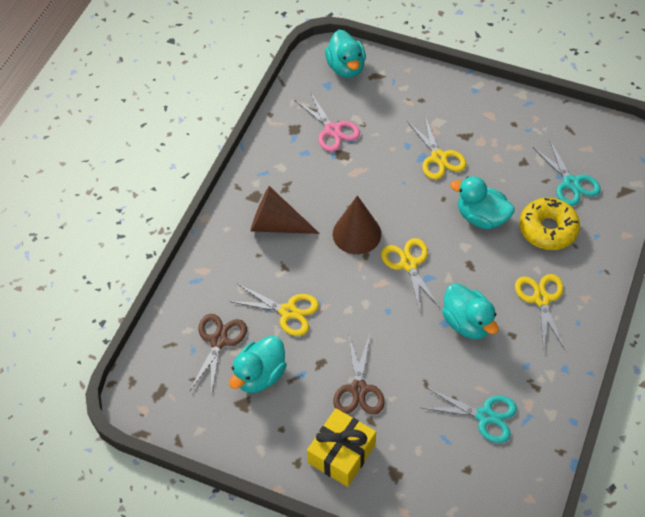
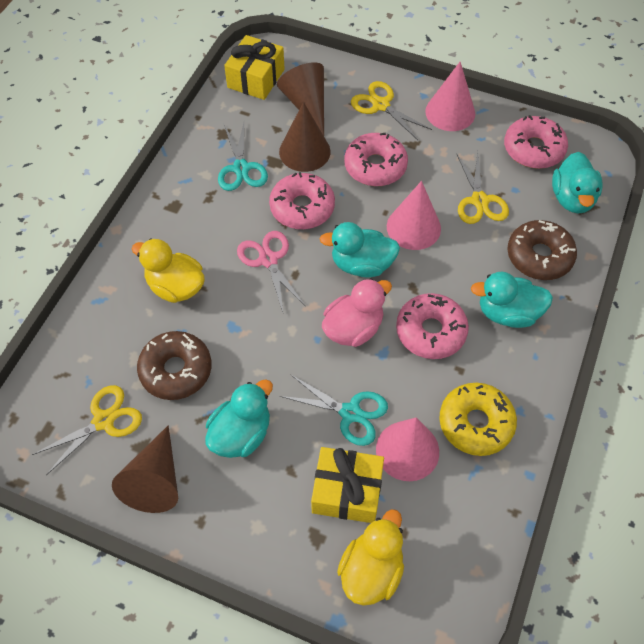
brown cone: 2 -> 3
brown donut: 0 -> 2
brown scissors: 2 -> 0
pink cone: 0 -> 3
pink donut: 0 -> 4
pink duck: 0 -> 1
yellow duck: 0 -> 2
yellow gift: 1 -> 2
yellow scissors: 4 -> 3

